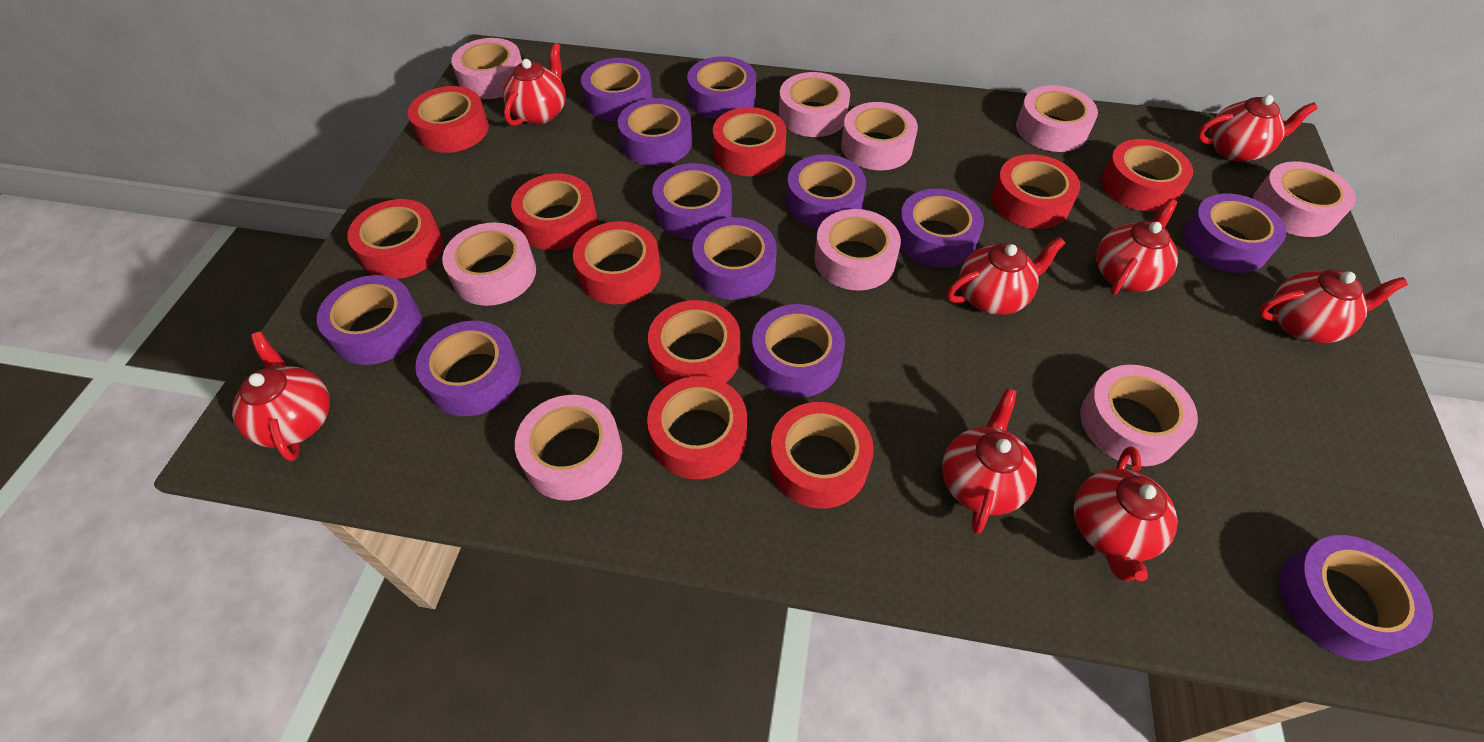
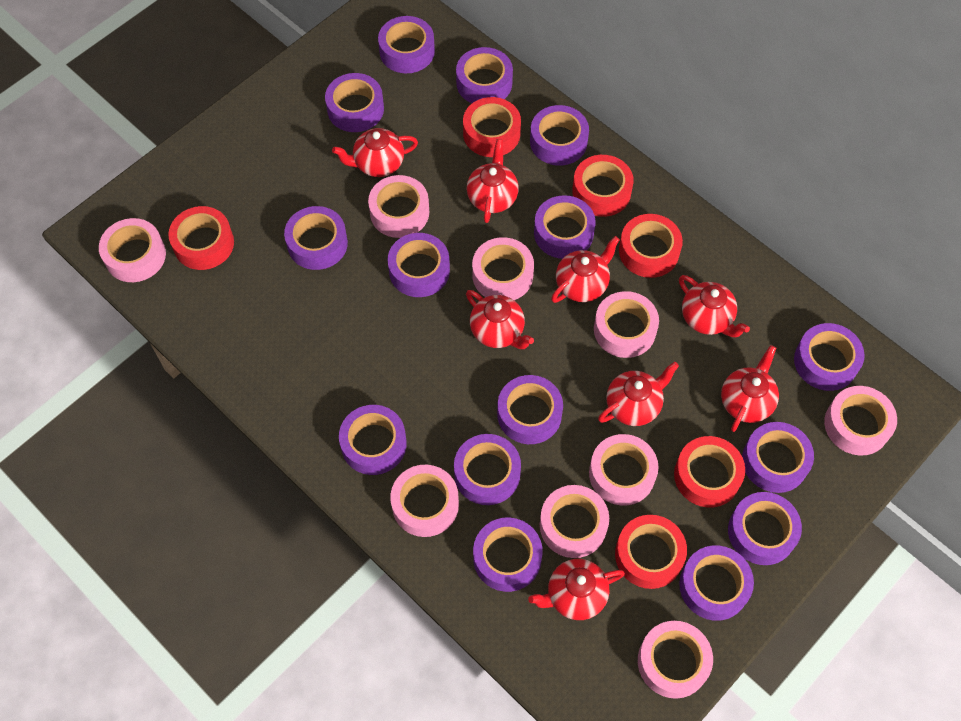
purple tape: 12 -> 15
red tape: 10 -> 6

